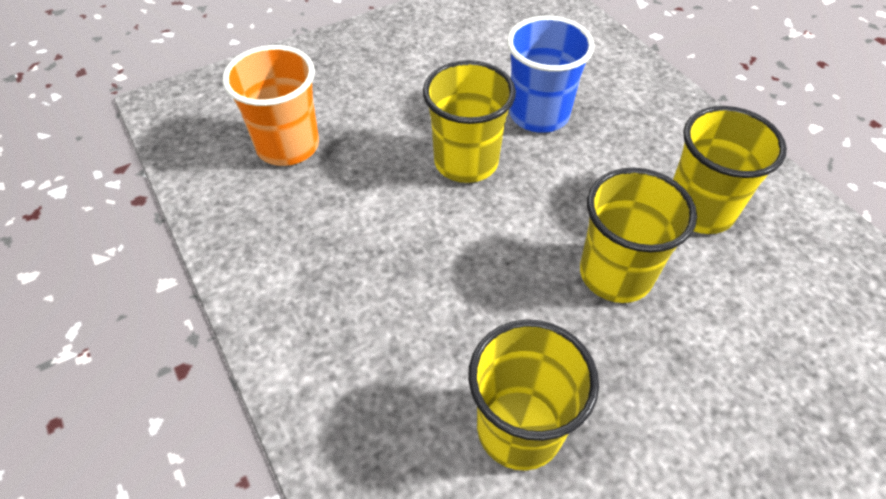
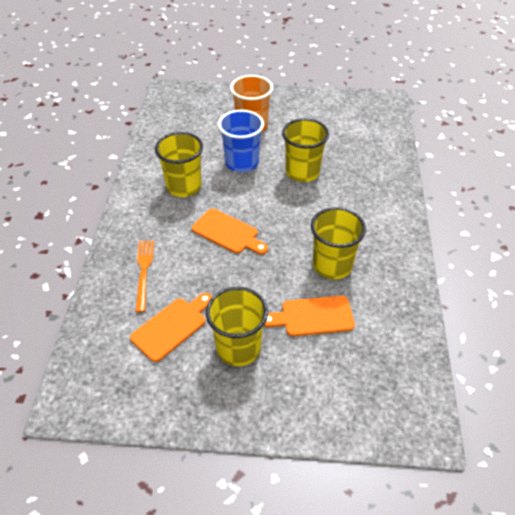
orange cutting board: 0 -> 3
orange fork: 0 -> 1

